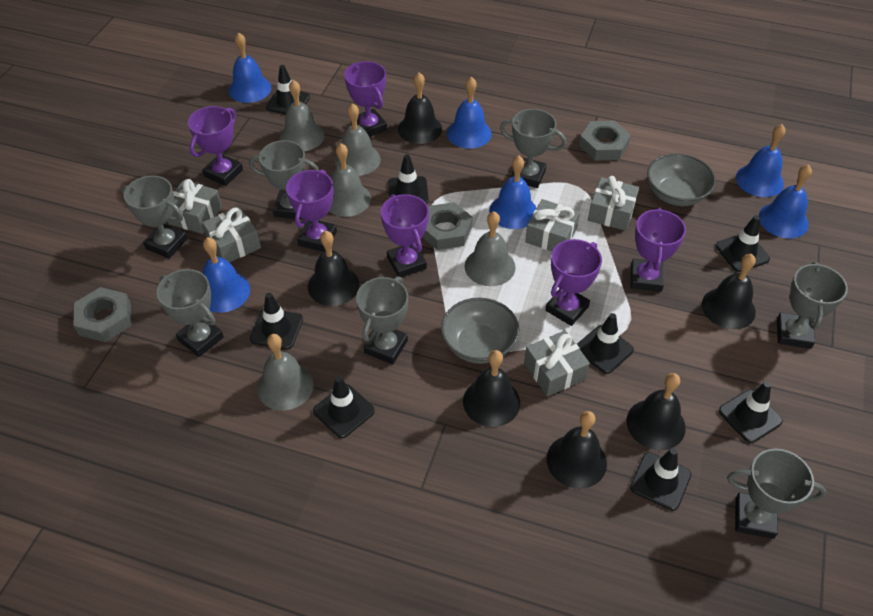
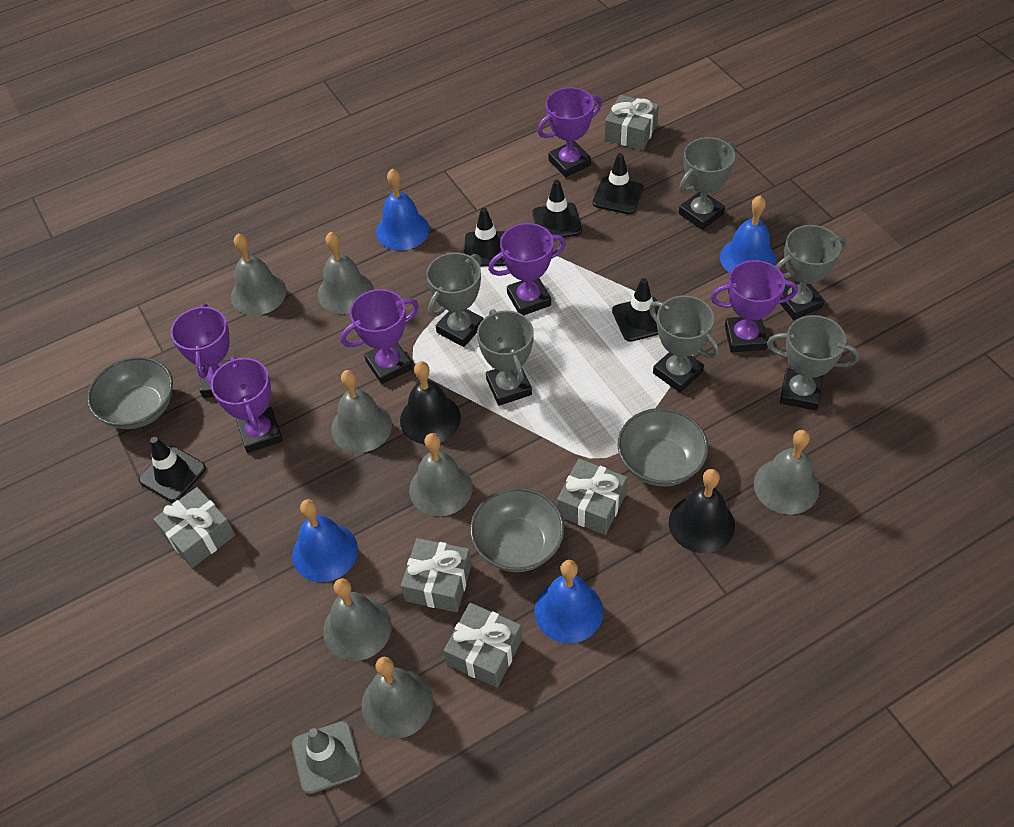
black bell: 6 -> 2
black traffic cone: 8 -> 5
blue bell: 6 -> 4
grey bell: 5 -> 7
grey bowl: 2 -> 3
grey nut: 3 -> 0
grey traffic cone: 0 -> 1
grey trophy: 7 -> 6

